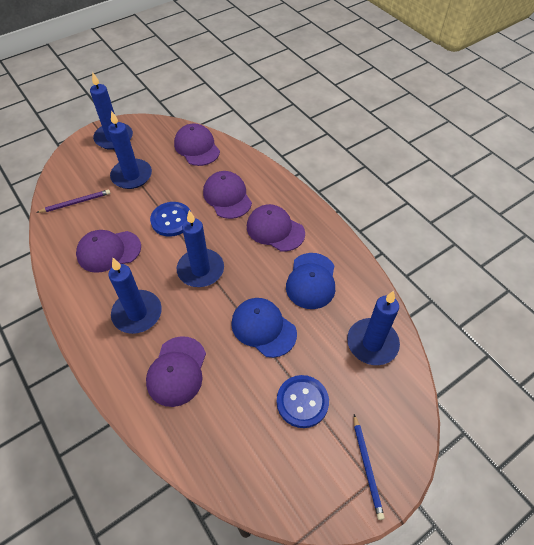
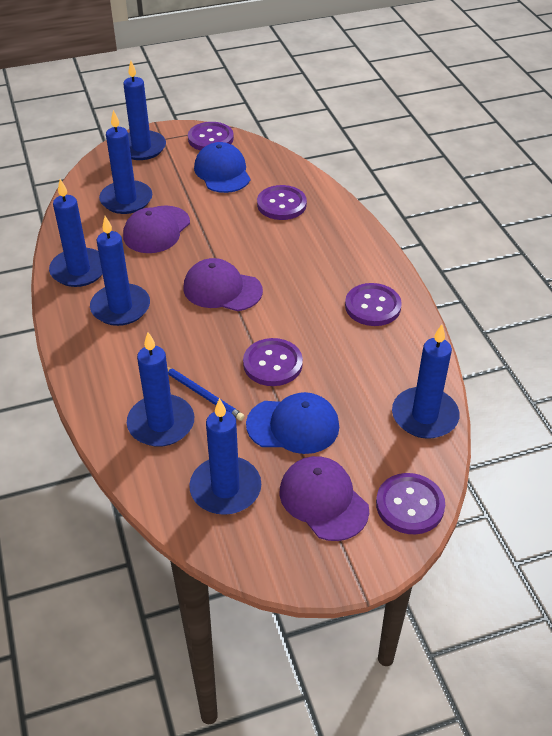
blue button: 2 -> 0
blue candle: 5 -> 7
purple button: 0 -> 5
purple cap: 5 -> 3
purple pencil: 1 -> 0

